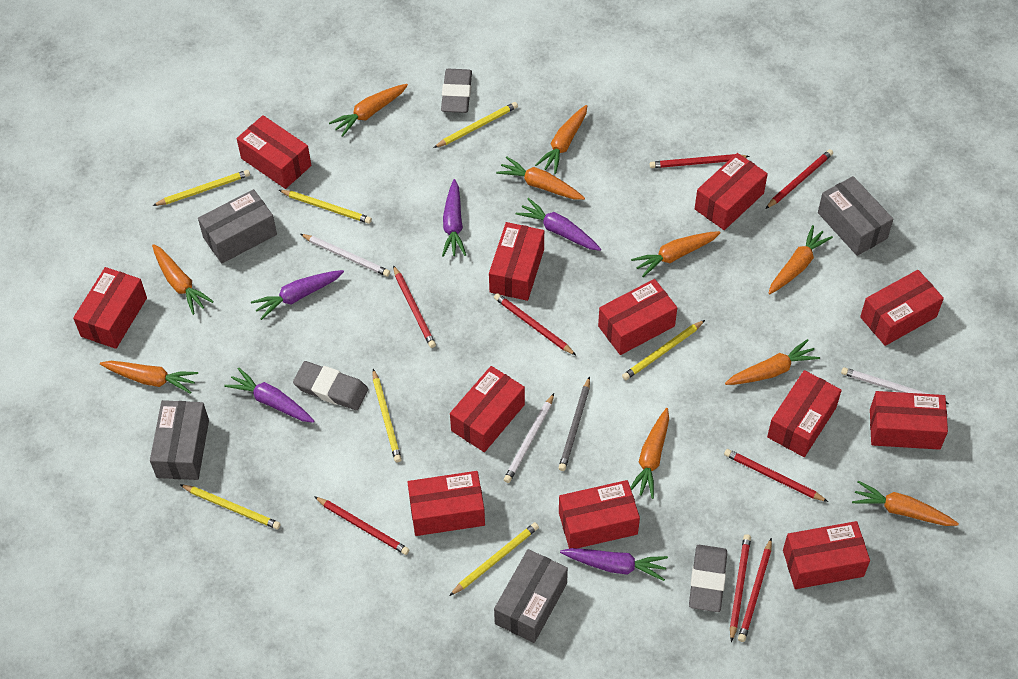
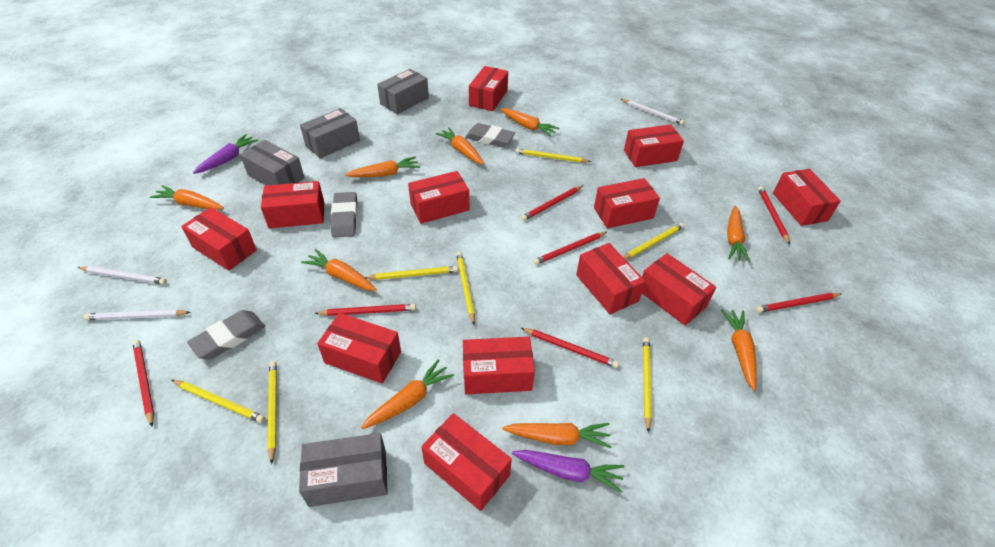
grey pencil: 1 -> 0
orange carrot: 10 -> 9
purple carrot: 5 -> 2
red pencil: 8 -> 7

